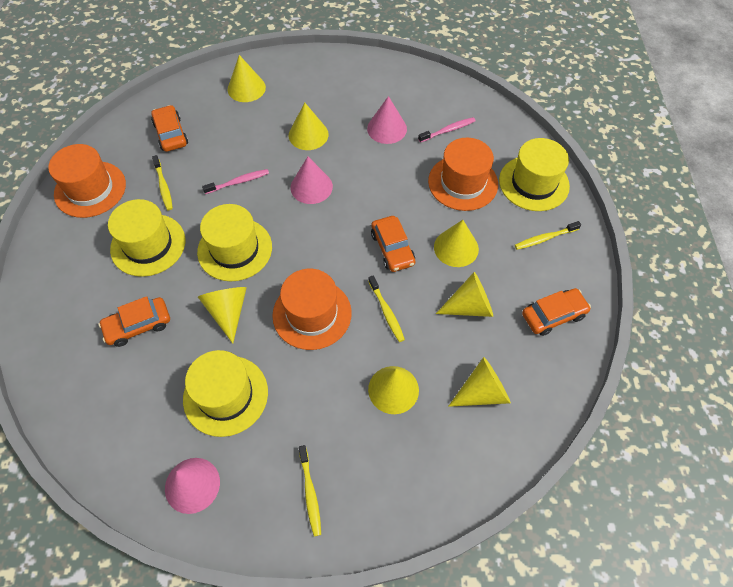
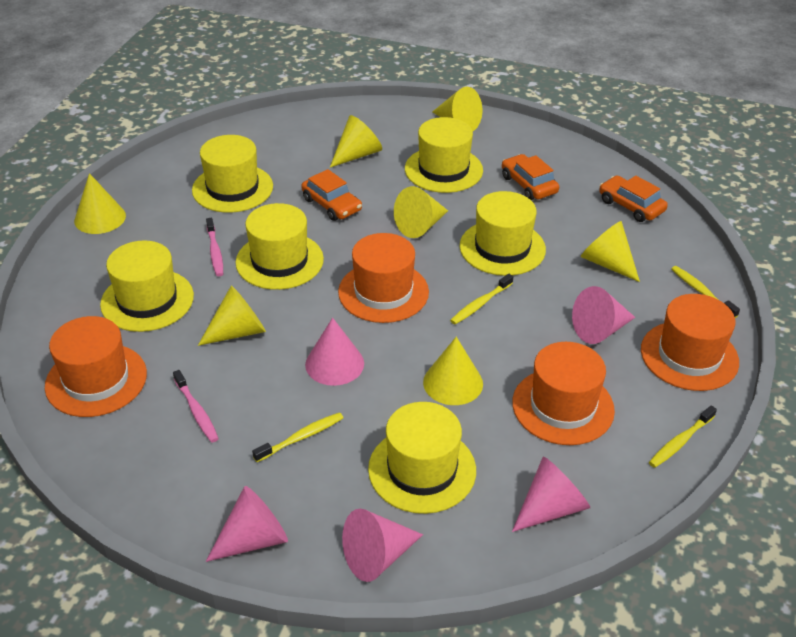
orange car: 4 -> 3
orange hat: 3 -> 4
pink cone: 3 -> 5
yellow hat: 4 -> 6

